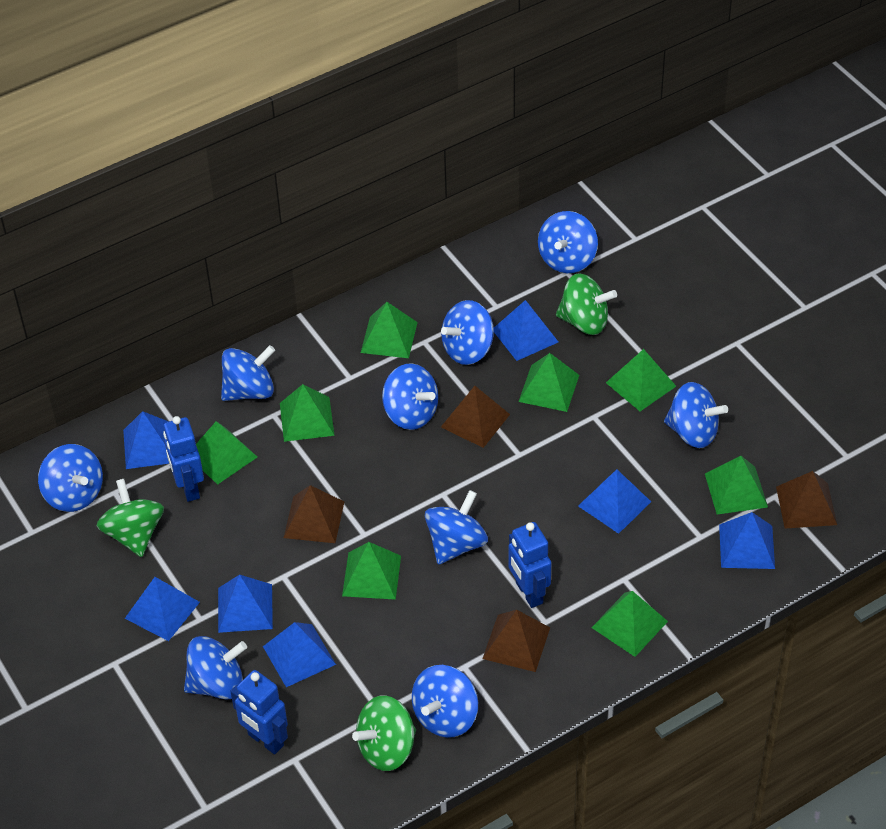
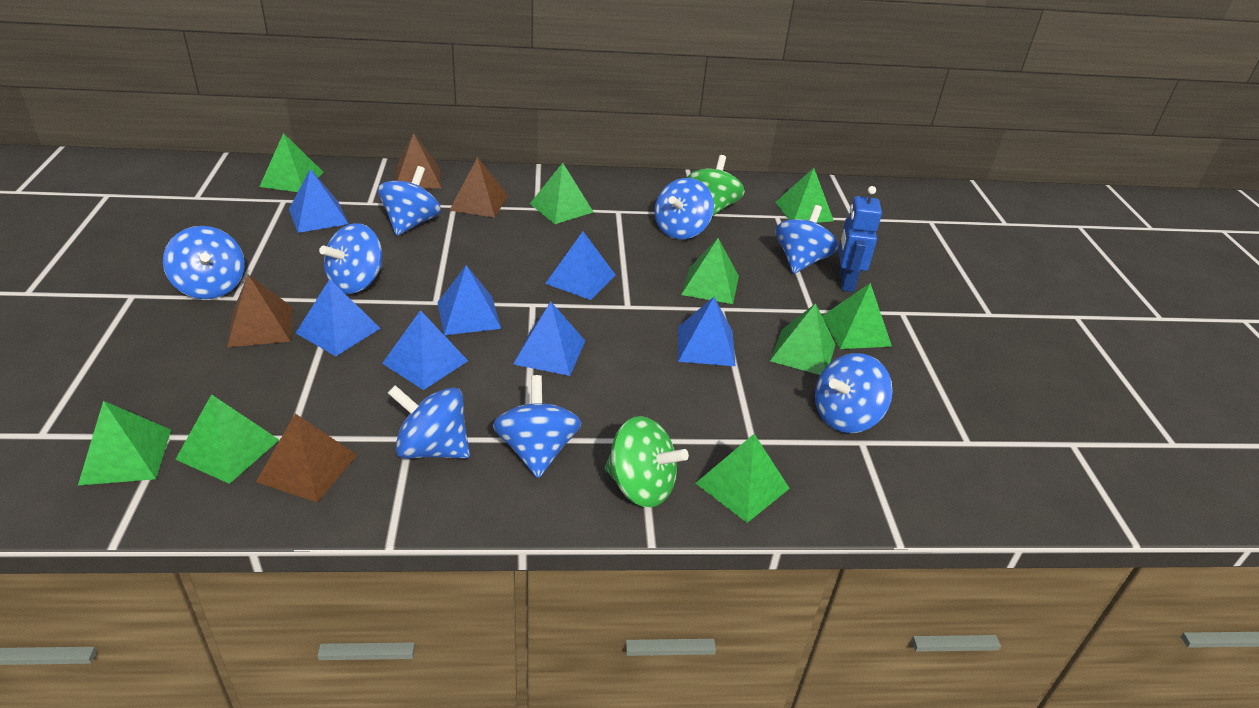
blue robot: 3 -> 1
blue spinning top: 9 -> 8
green pyramid: 8 -> 9
green spinning top: 3 -> 2

